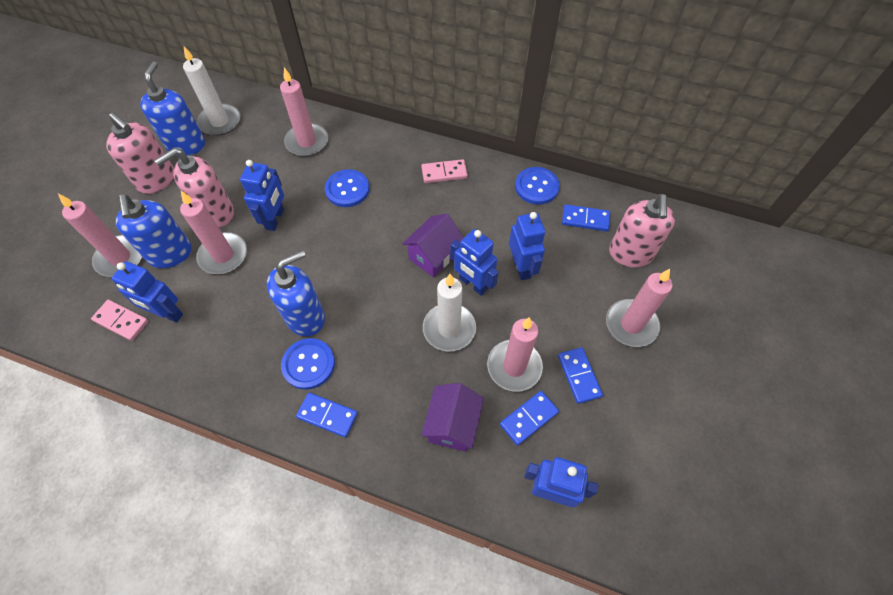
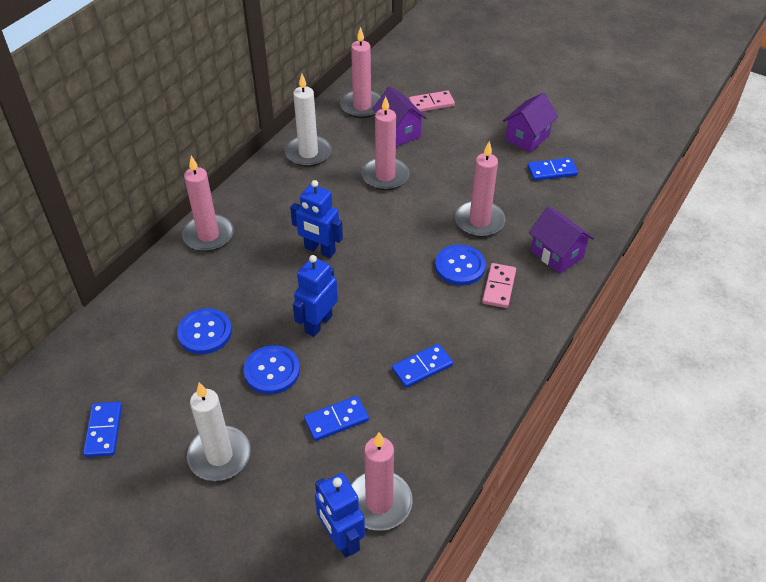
blue robot: 5 -> 3
blue soap dispenser: 3 -> 0
pink soap dispenser: 3 -> 0
purple house: 2 -> 3

